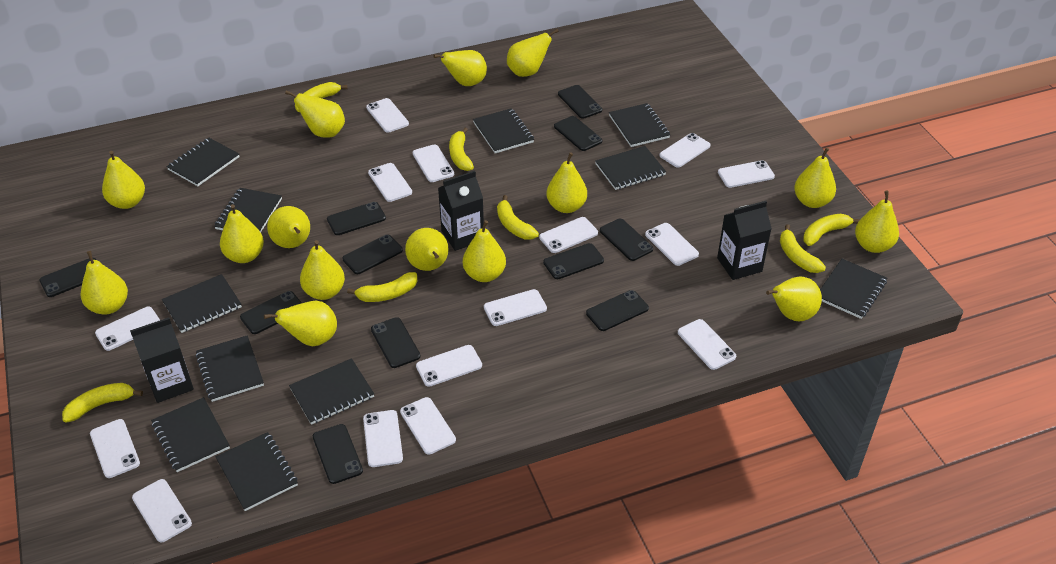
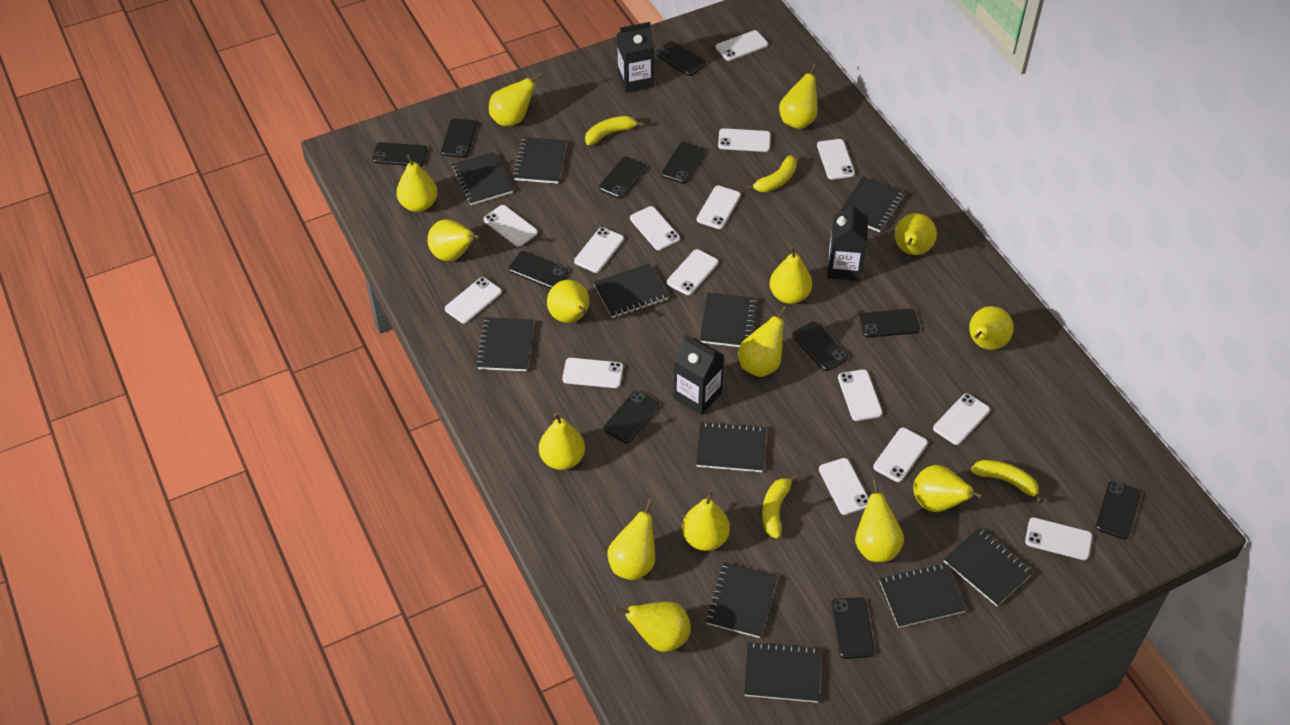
yellow banana: 7 -> 4

